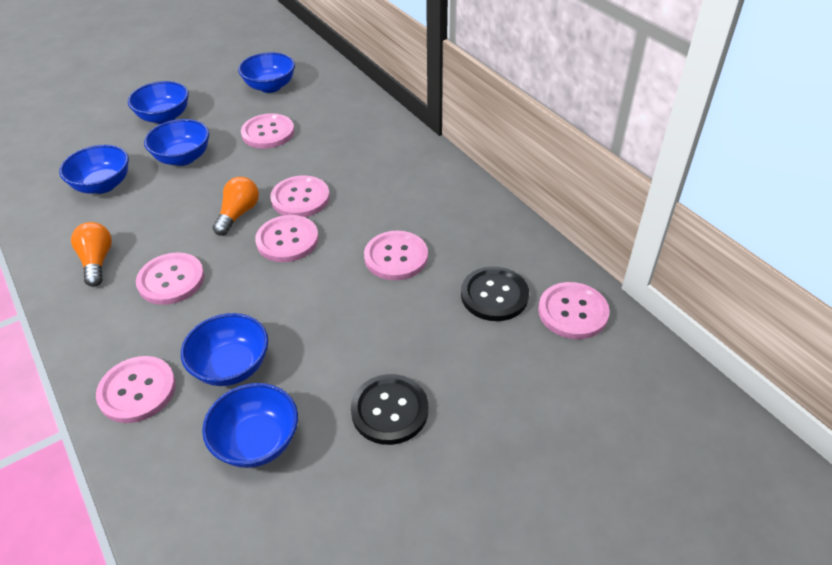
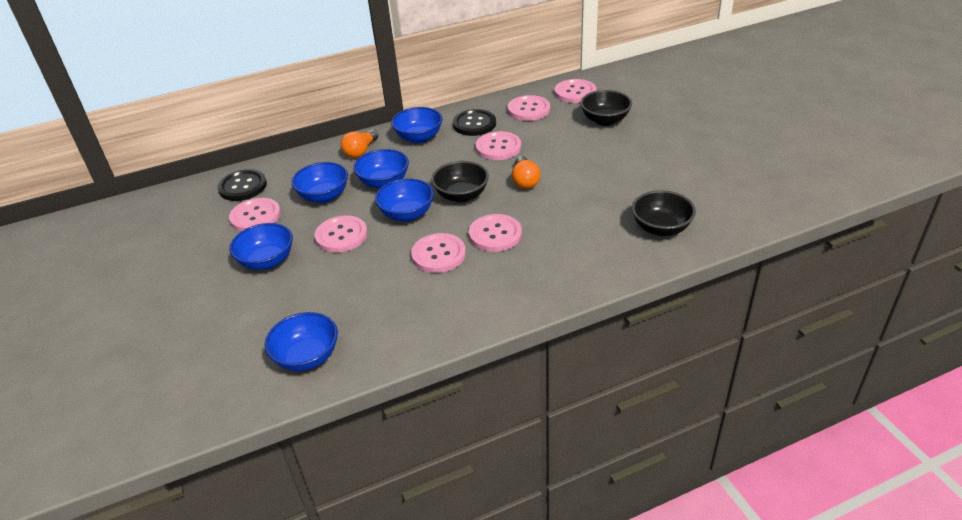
black bowl: 0 -> 3

